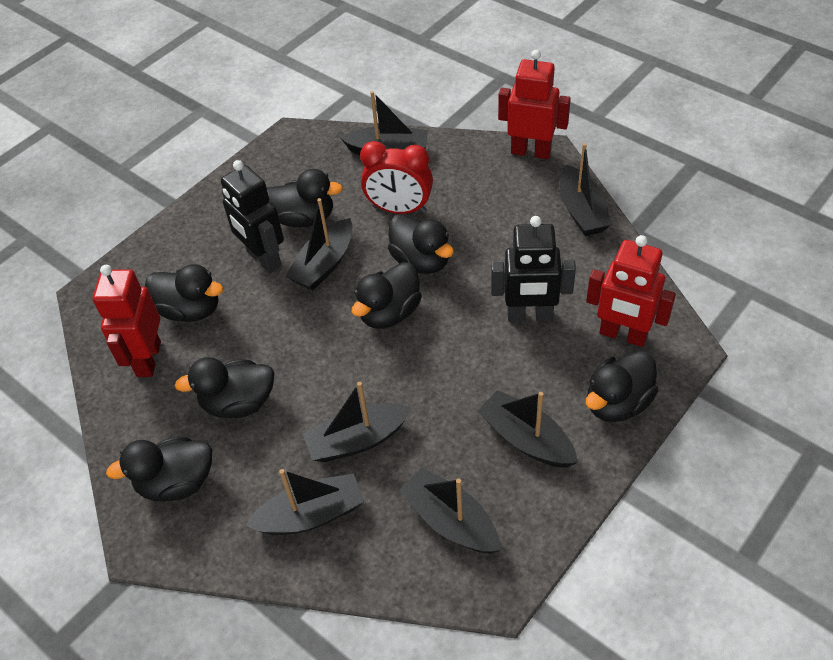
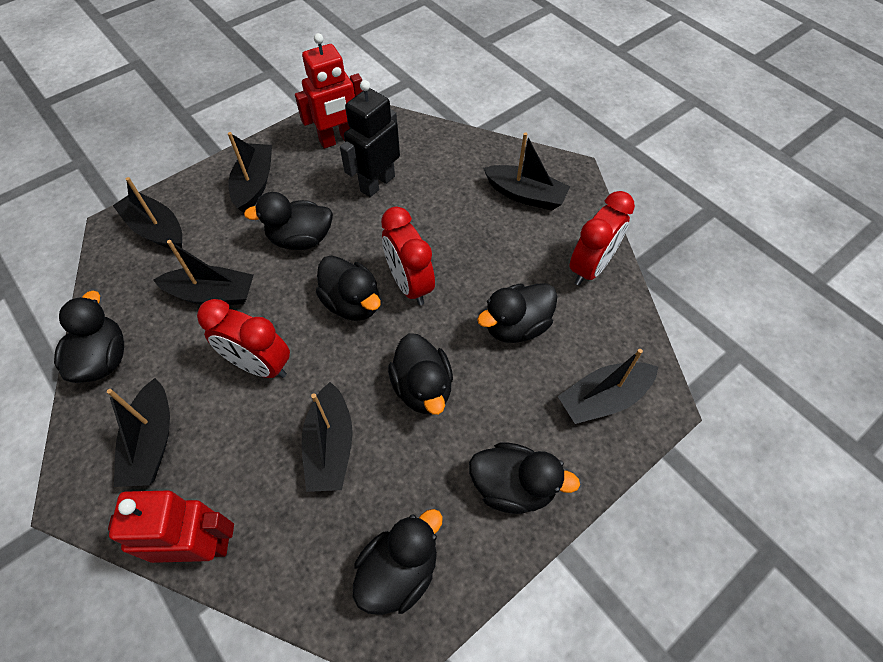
black robot: 2 -> 1
red clock: 1 -> 3
red robot: 3 -> 2

